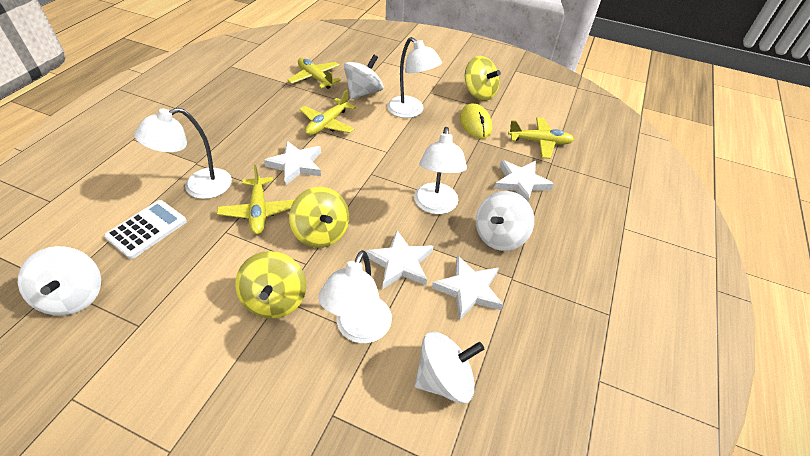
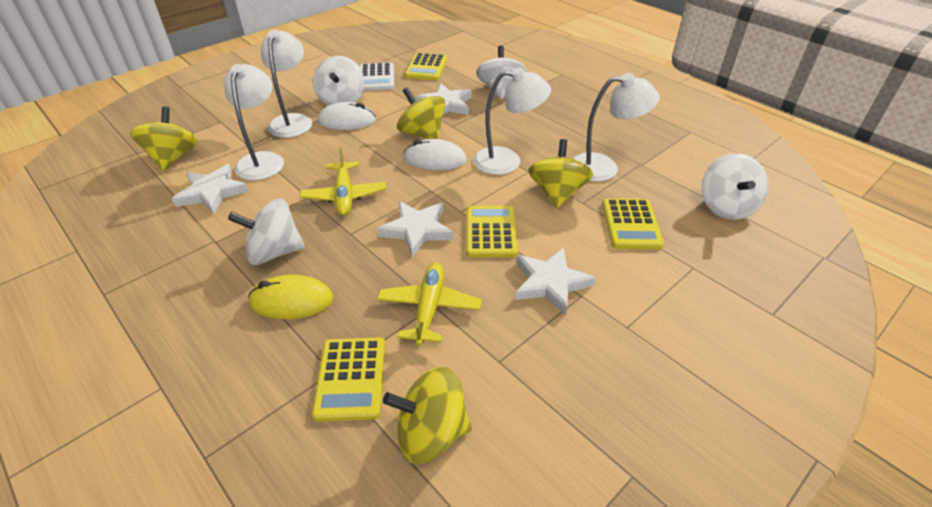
white mouse: 0 -> 2
yellow calculator: 0 -> 4
yellow plane: 4 -> 2
yellow spinning top: 3 -> 4

